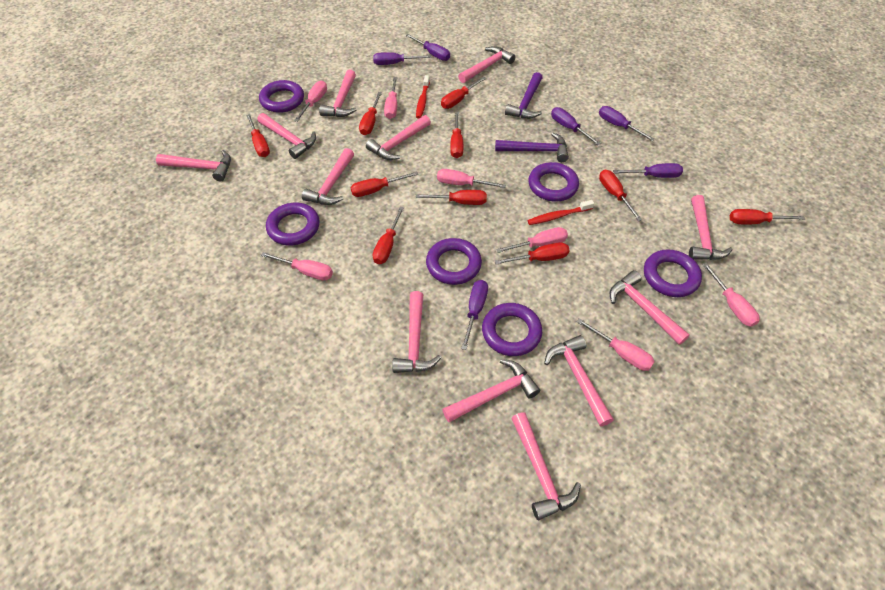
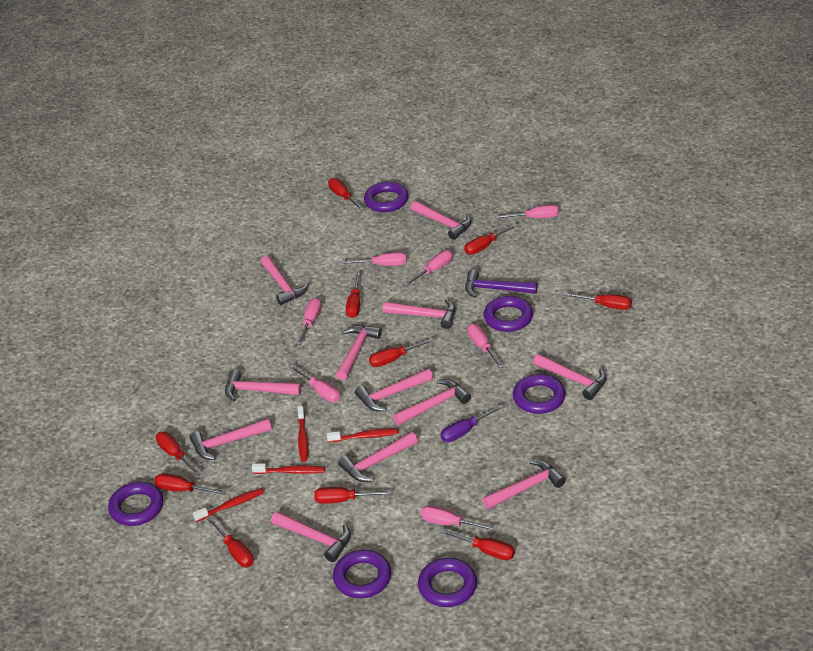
purple hammer: 2 -> 1
purple screwdriver: 6 -> 1
red toothbrush: 2 -> 4

